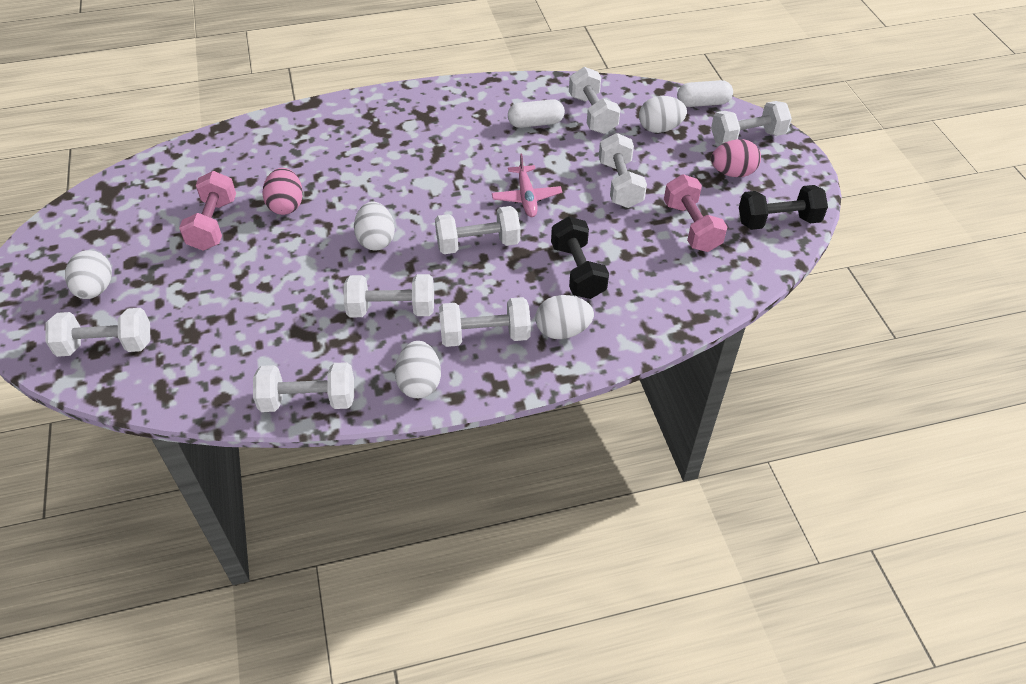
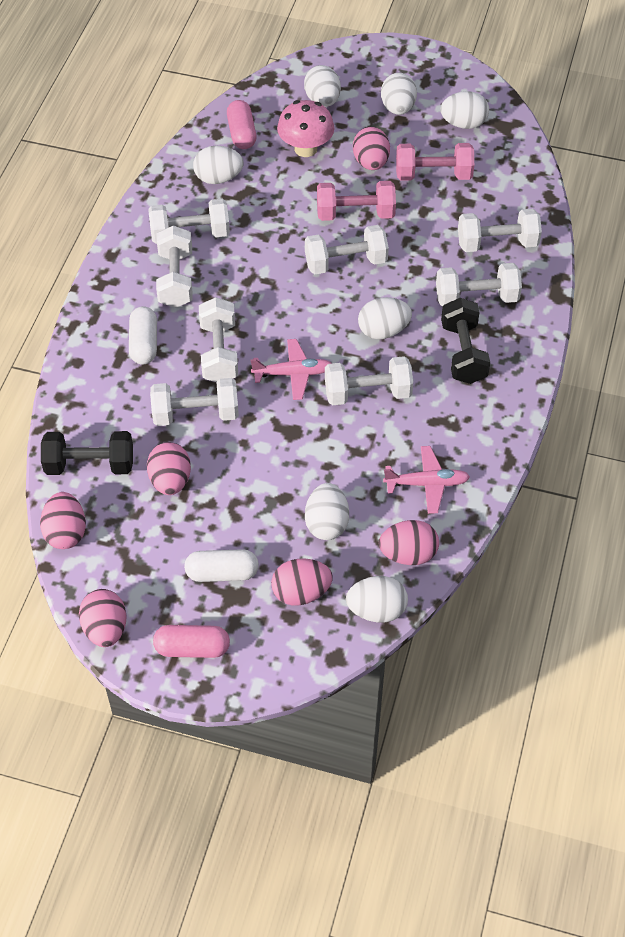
pink capsule: 0 -> 2
pink egg: 2 -> 6
pink mushroom: 0 -> 1
pink plane: 1 -> 2
white egg: 5 -> 7

